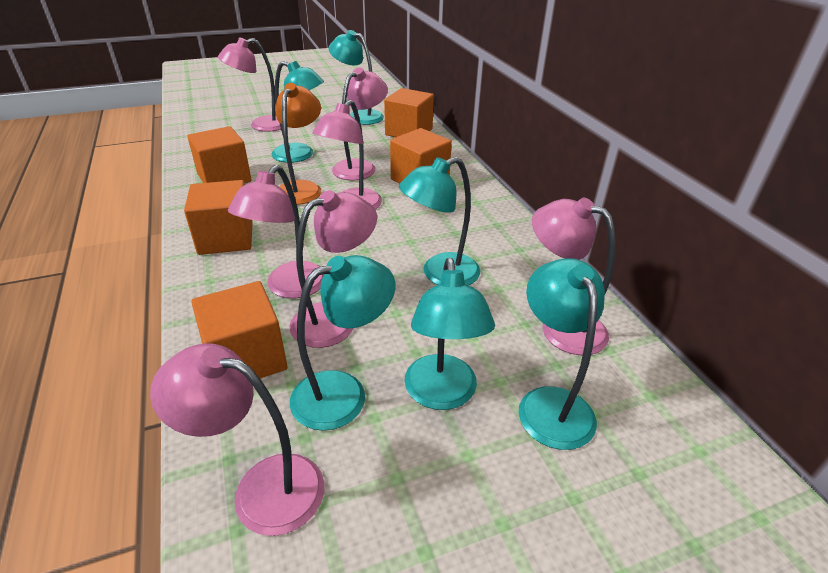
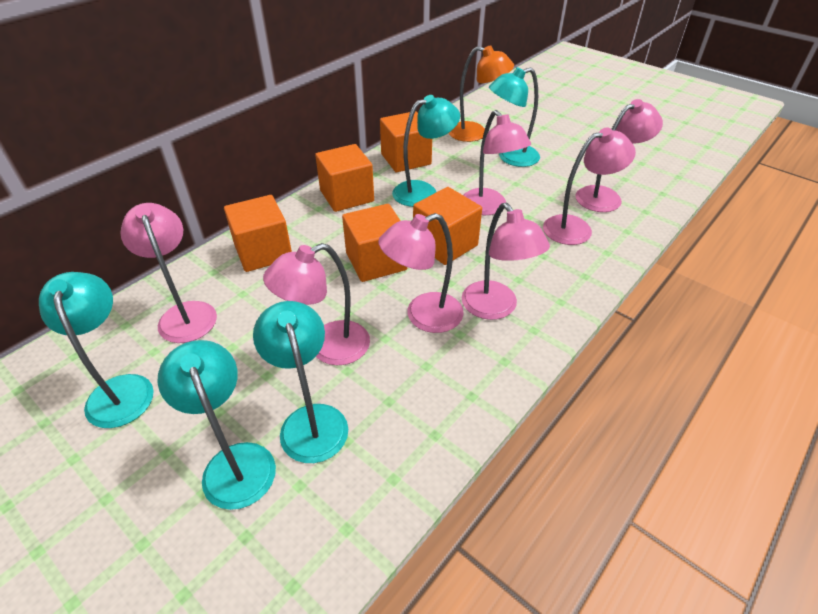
turquoise lamp: 6 -> 5

